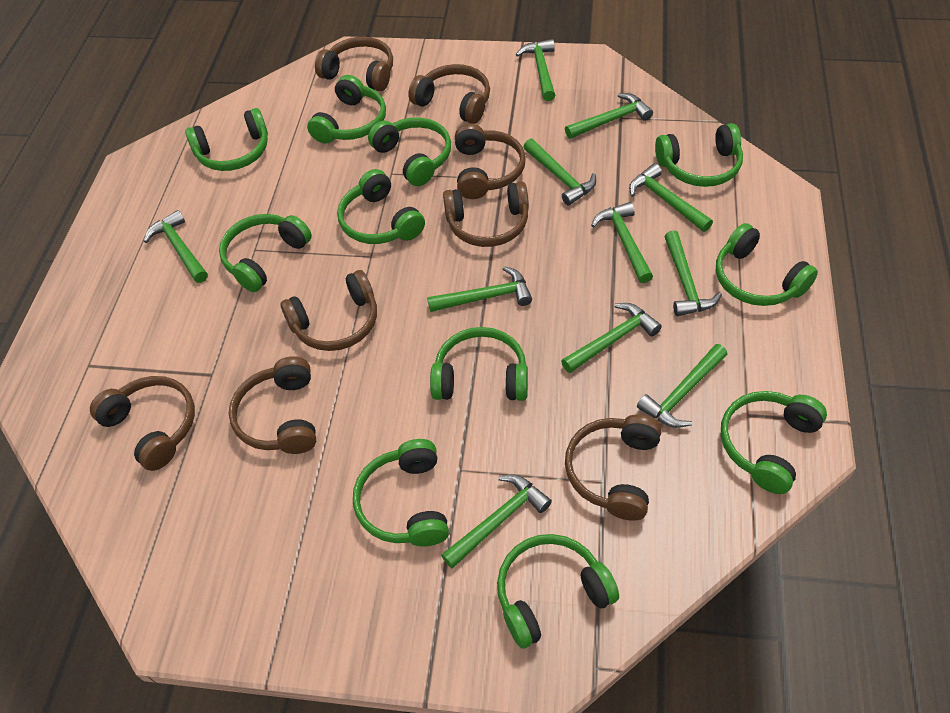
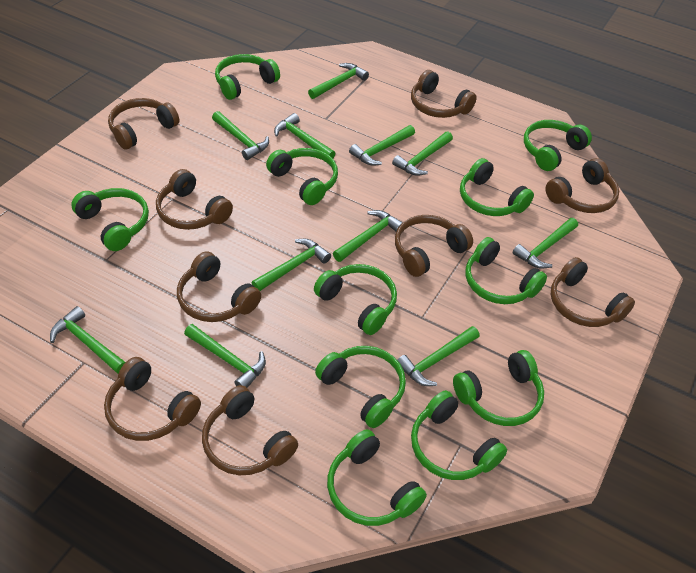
brown headphones: 8 -> 9

